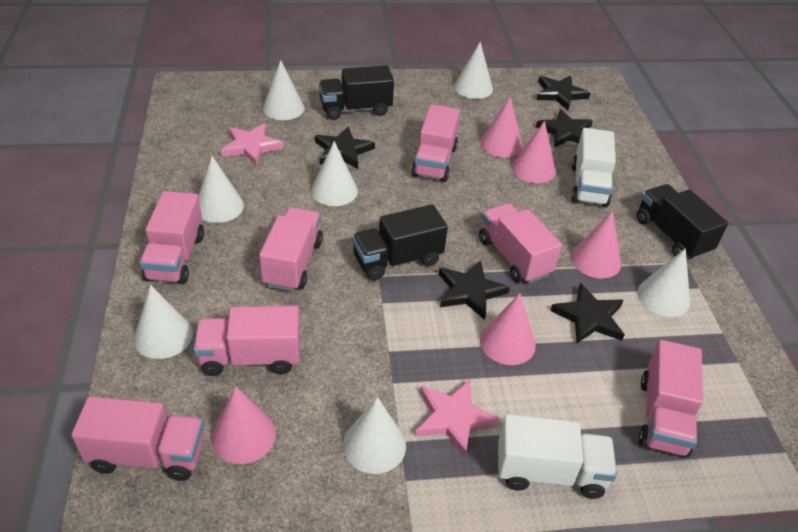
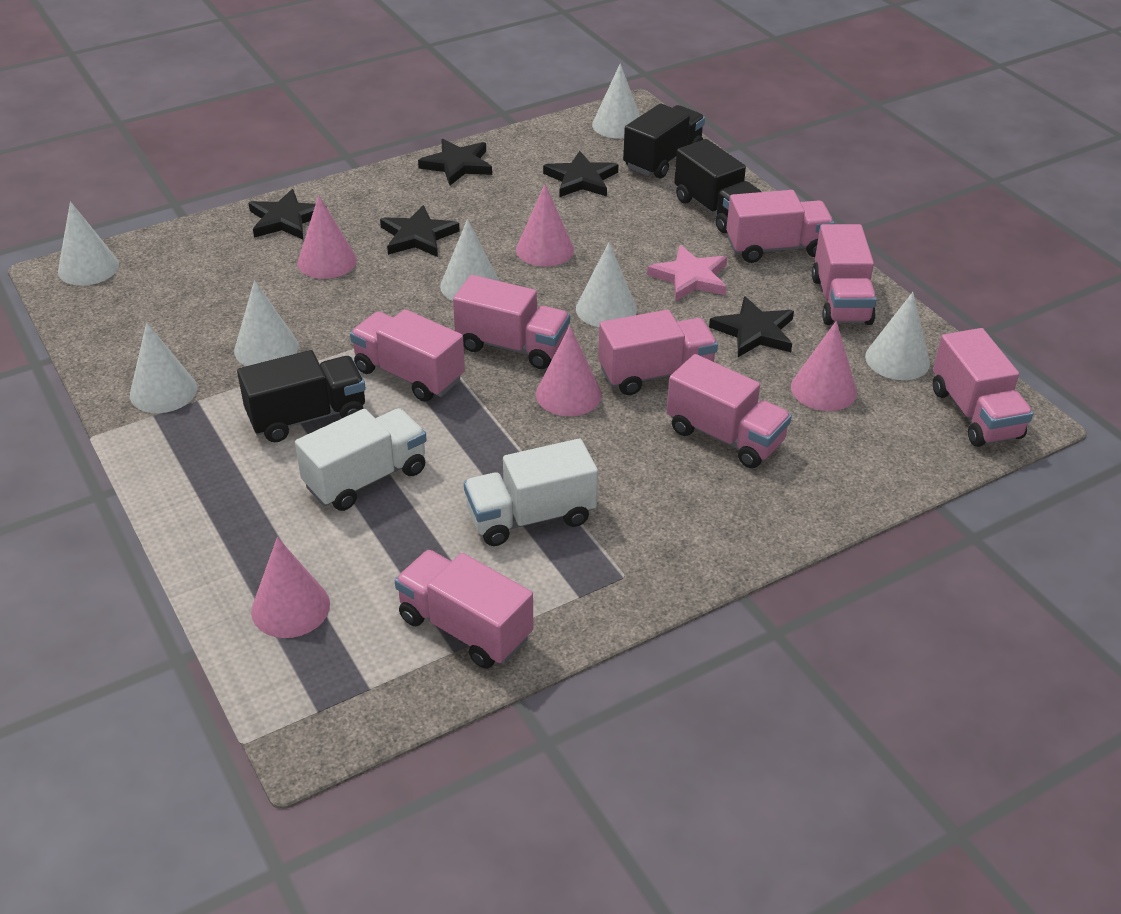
pink star: 2 -> 1
pink truck: 7 -> 8

